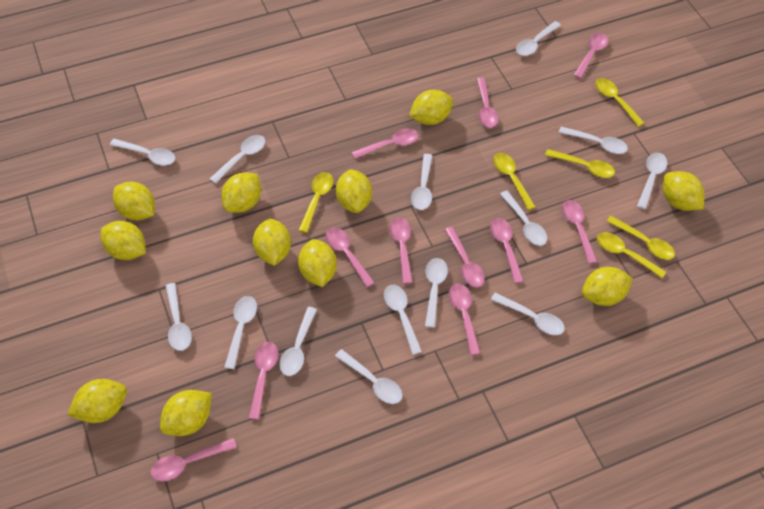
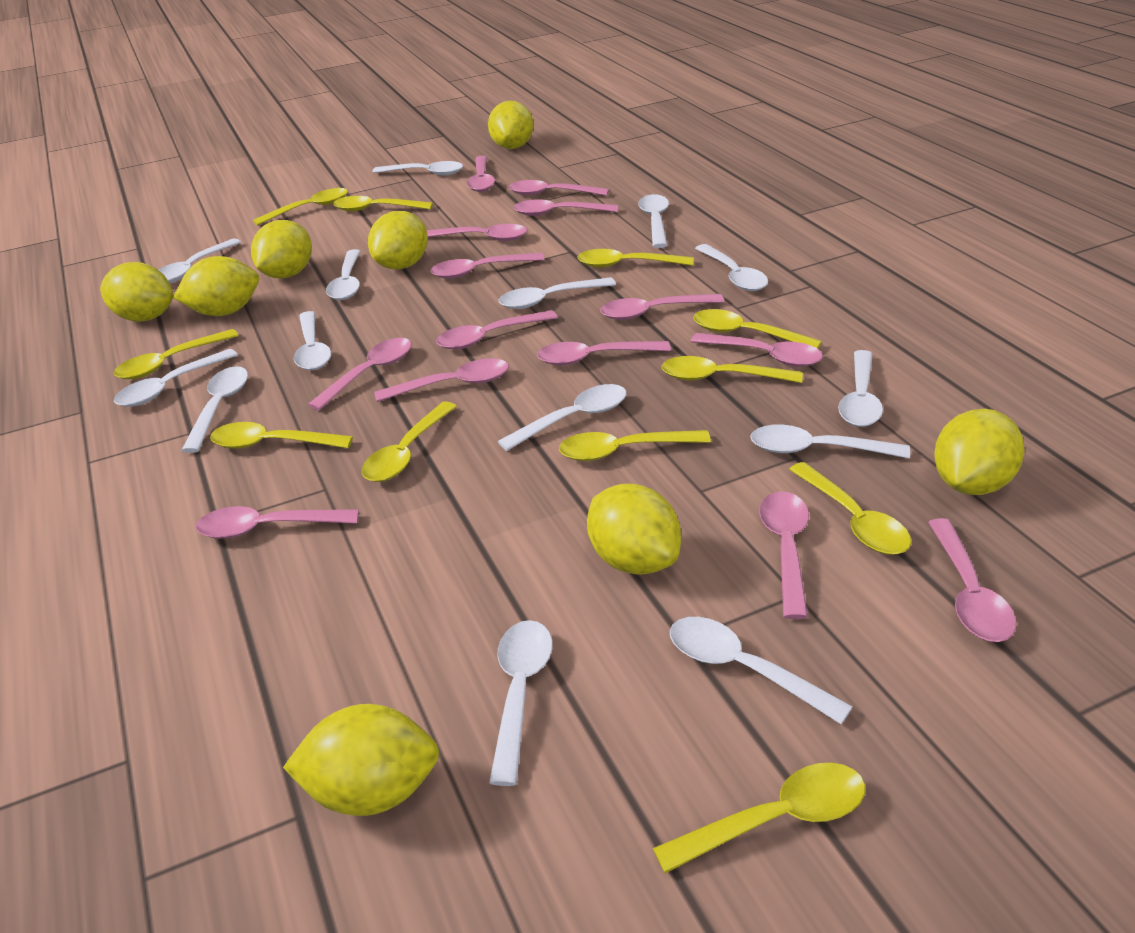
pink spoon: 11 -> 14
yellow lemon: 11 -> 8
yellow spoon: 6 -> 11

